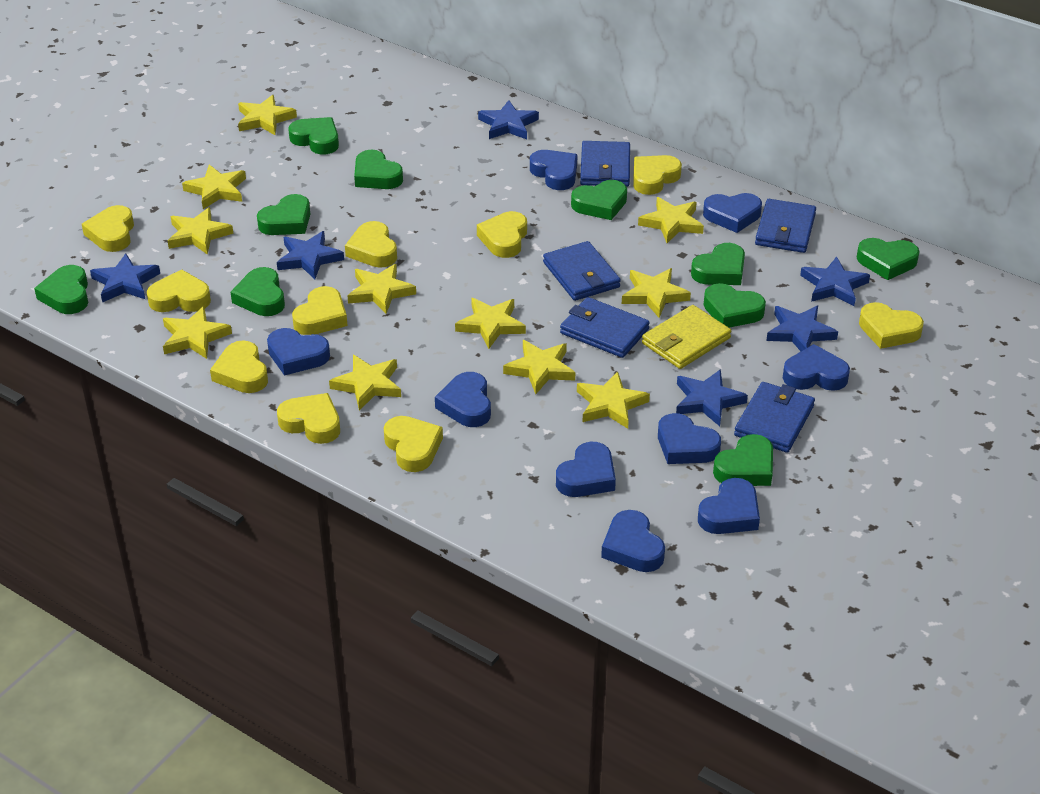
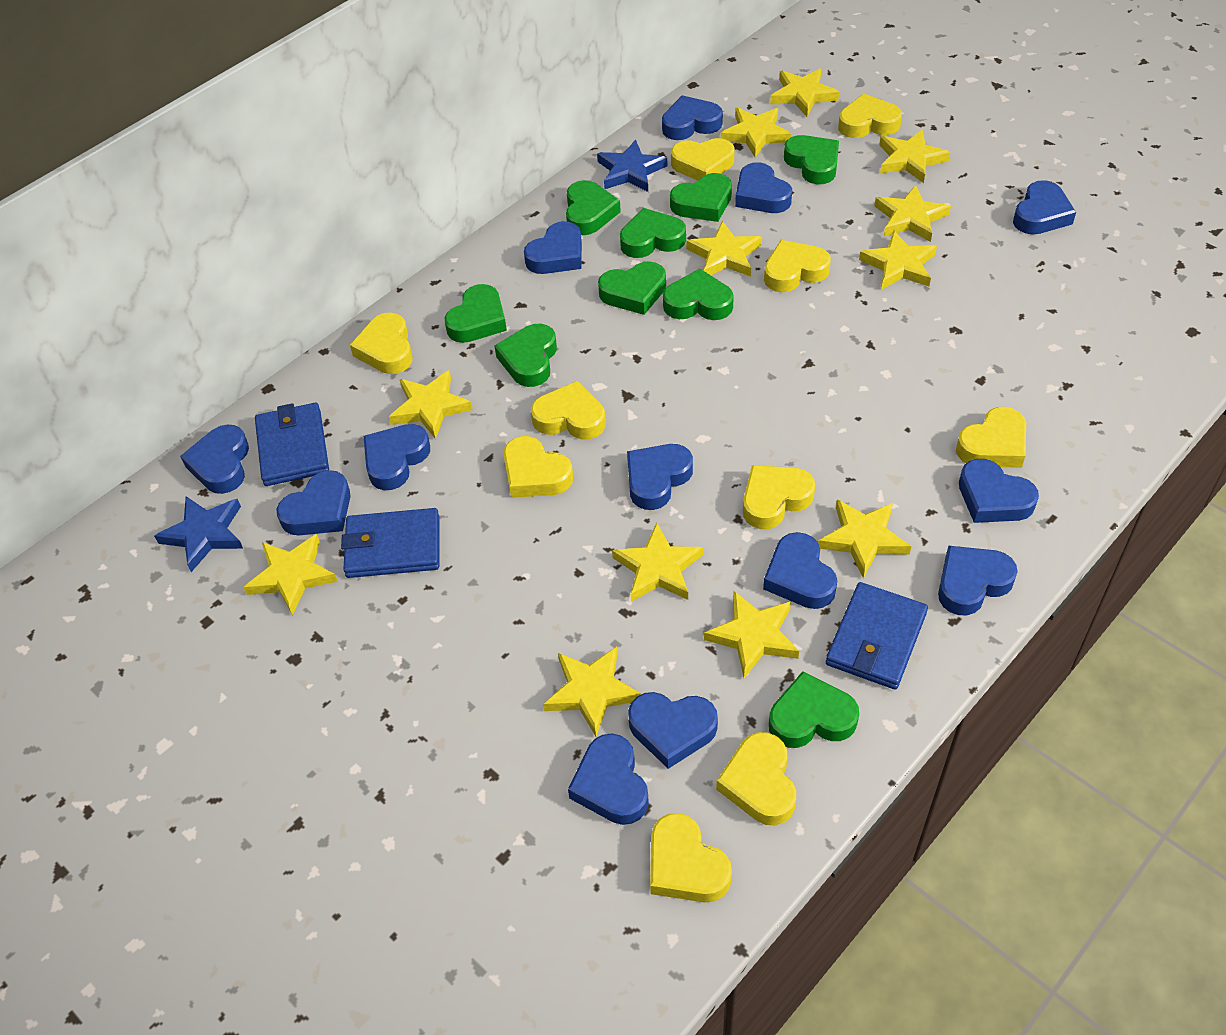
blue heart: 9 -> 13
blue star: 6 -> 2
blue wallet: 5 -> 3
green heart: 10 -> 9
yellow star: 11 -> 12
yellow wallet: 1 -> 0

